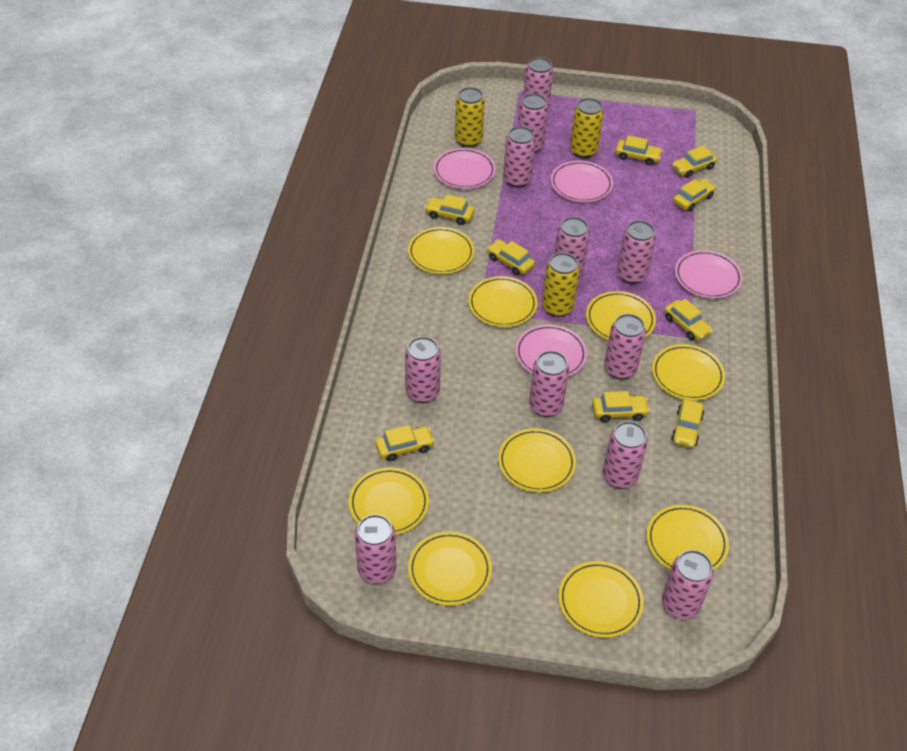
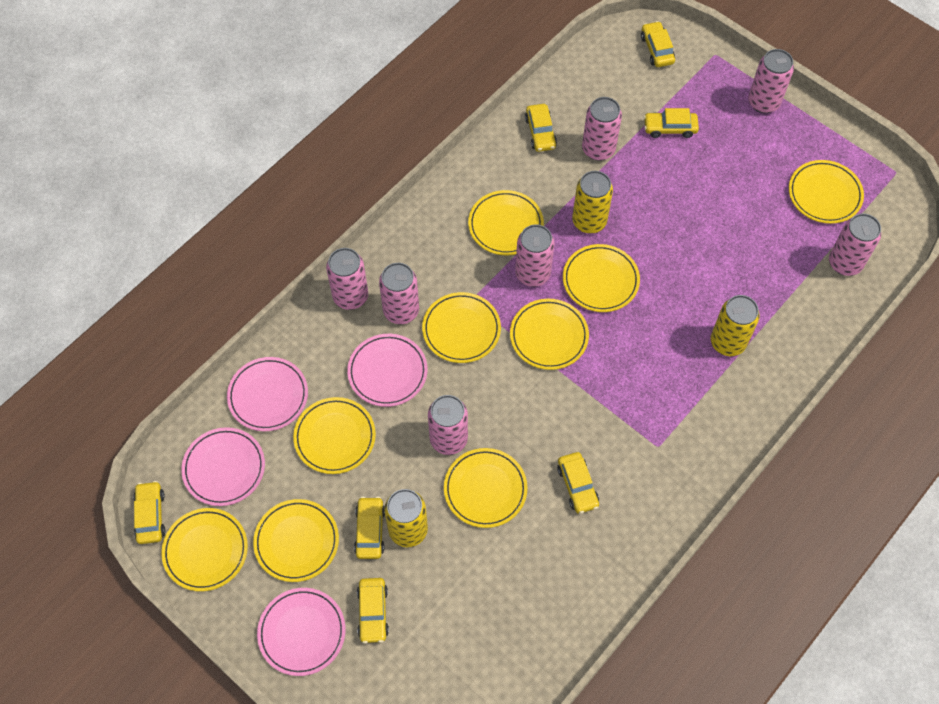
pink can: 11 -> 7
yellow car: 9 -> 7

